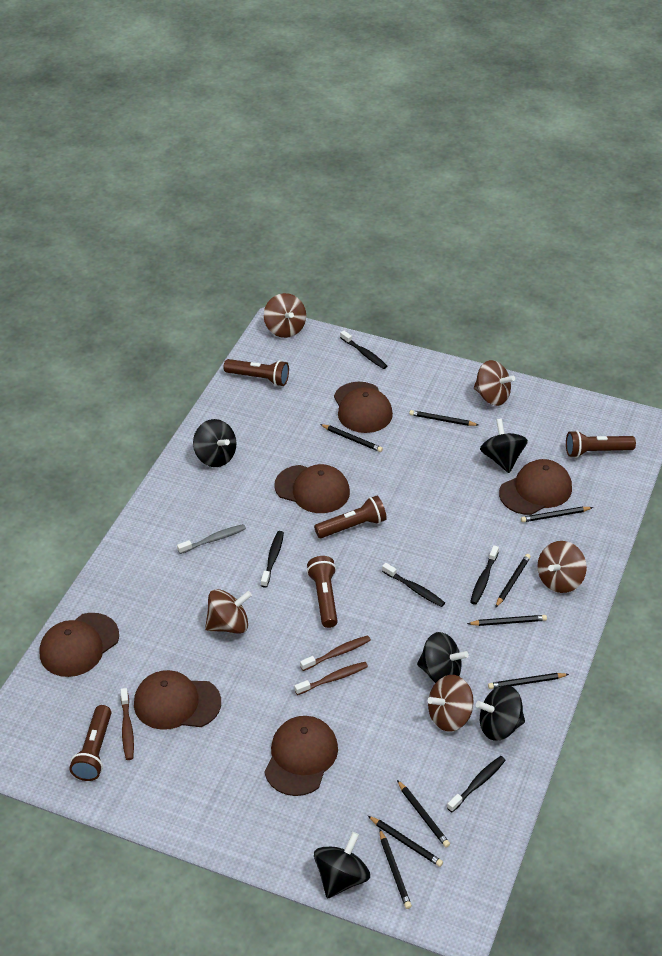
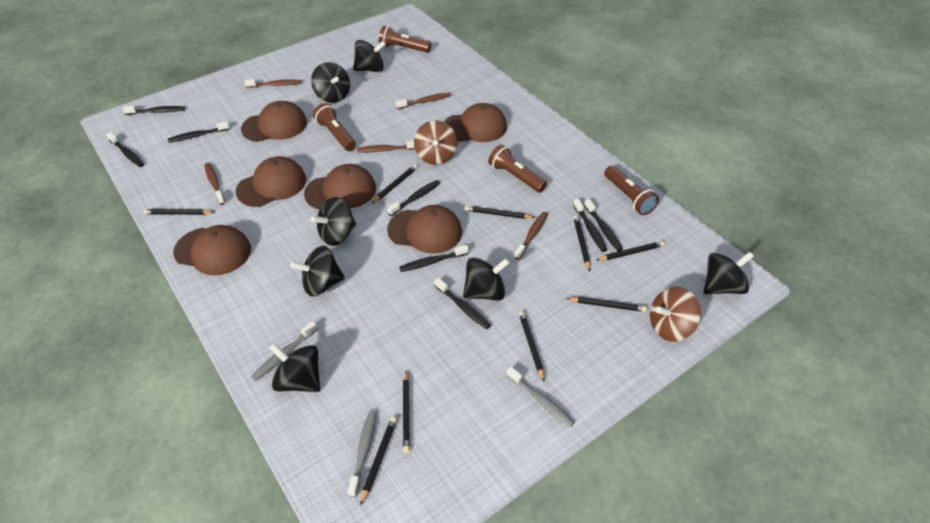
black spinning top: 5 -> 7
black toothbrush: 5 -> 8
brown flashlight: 5 -> 4
brown spinning top: 5 -> 2
brown toothbrush: 3 -> 5
grey toothbrush: 1 -> 3

